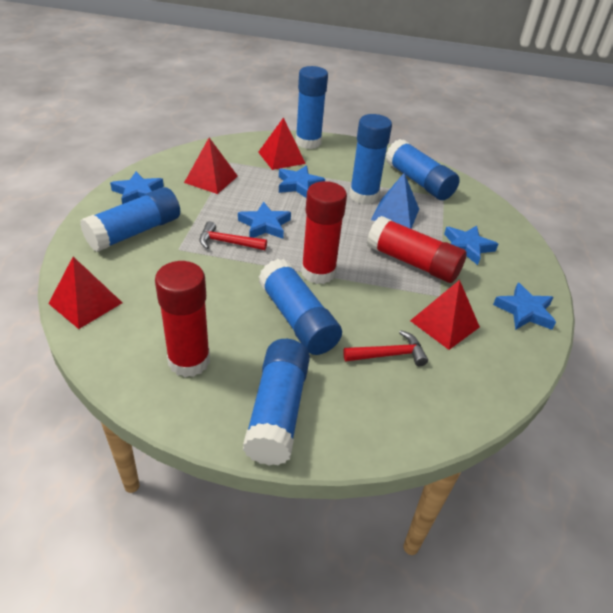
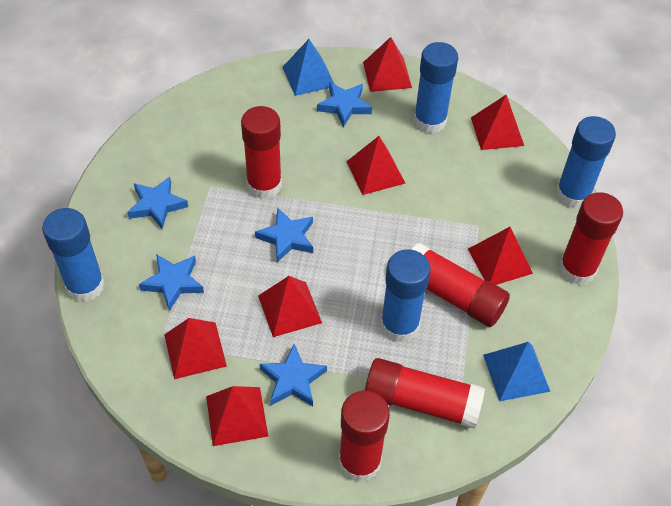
blue glue stick: 6 -> 4
blue pyramid: 1 -> 2
red glue stick: 3 -> 5
red hammer: 2 -> 0
red pyramid: 4 -> 7

